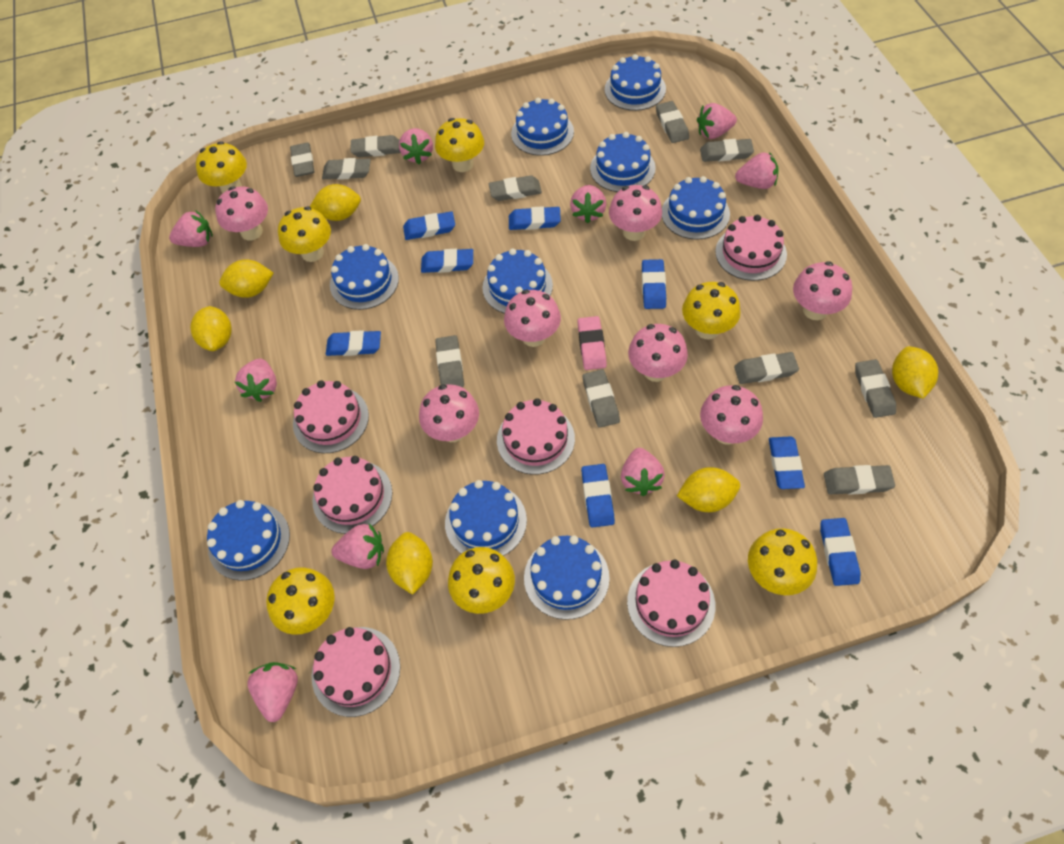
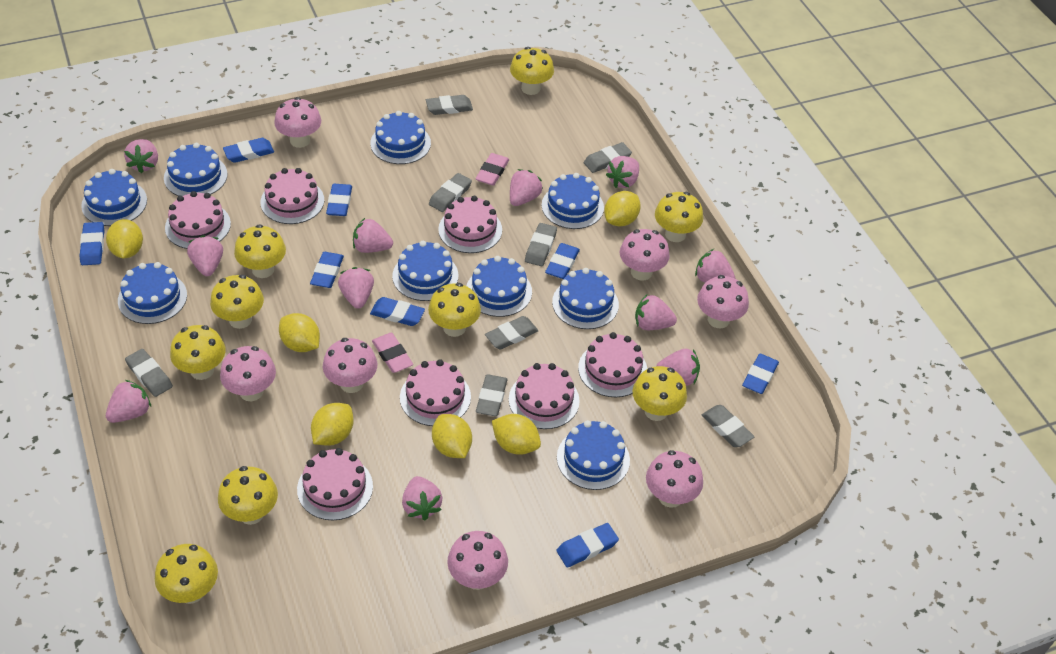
grey eraser: 11 -> 8
pink cake: 6 -> 7
pink eraser: 1 -> 2
pink strawberry: 9 -> 11
yellow mushroom: 7 -> 9

